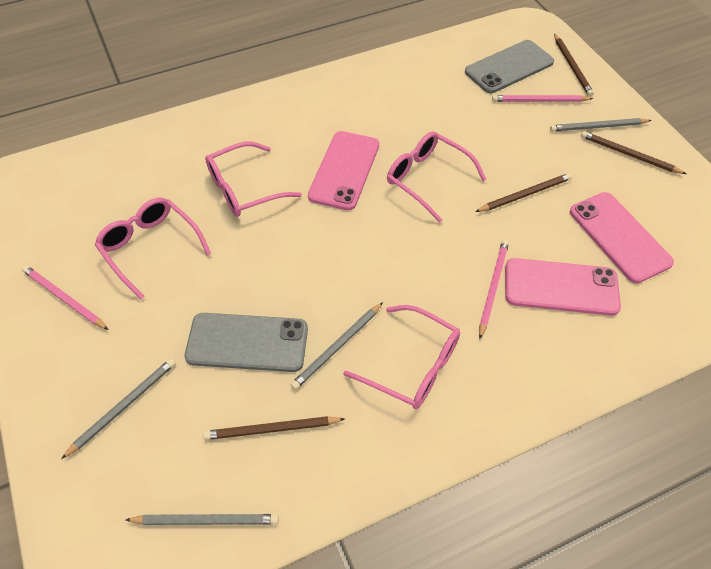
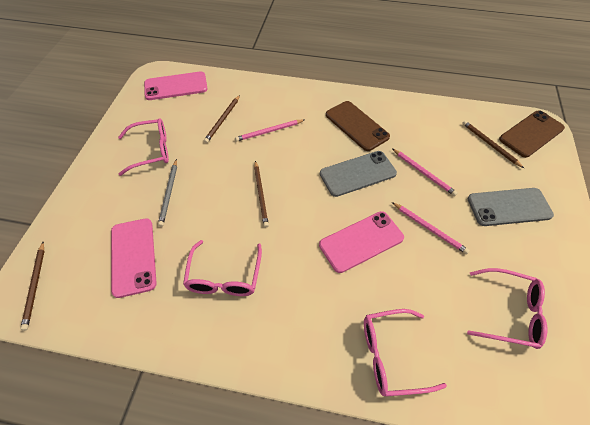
brown phone: 0 -> 2
grey pencil: 4 -> 1

